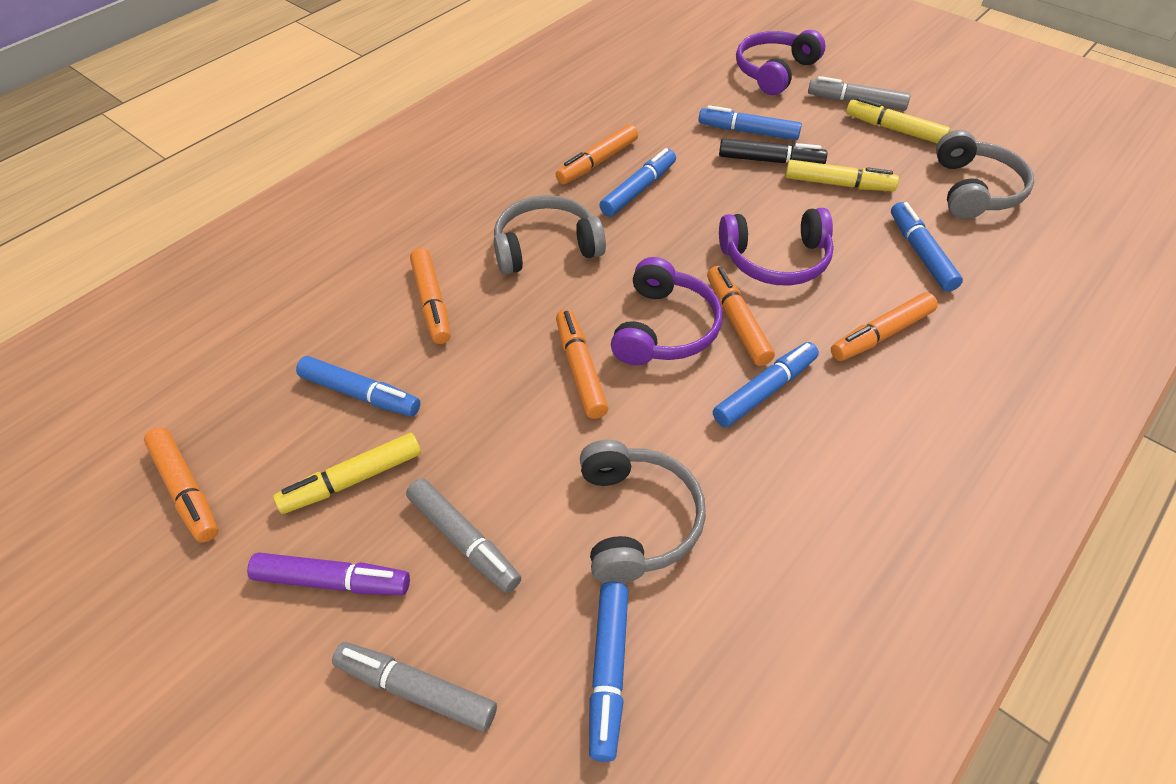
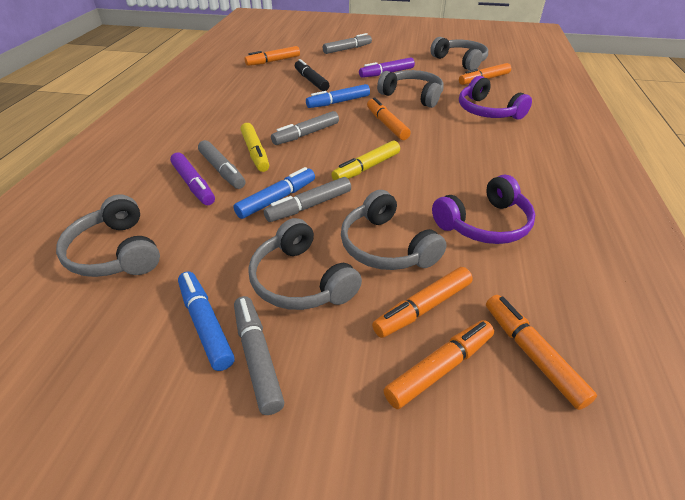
blue marker: 6 -> 3
grey headphones: 3 -> 5
grey marker: 3 -> 5
purple headphones: 3 -> 2
purple marker: 1 -> 2
yellow marker: 3 -> 2

